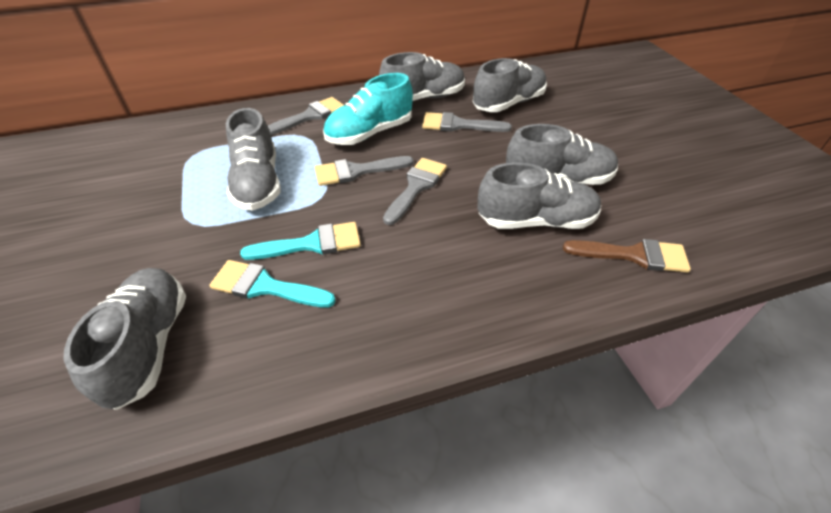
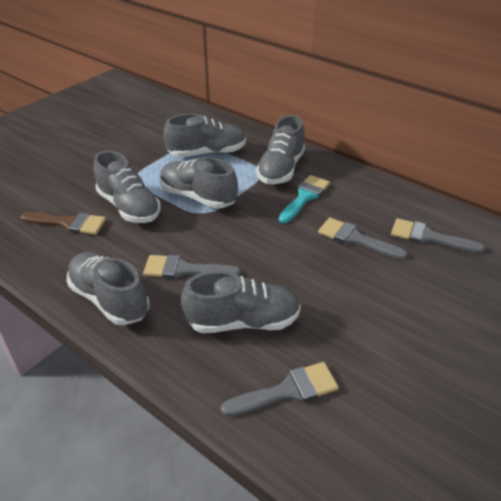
turquoise brush: 2 -> 1
turquoise shoe: 1 -> 0

